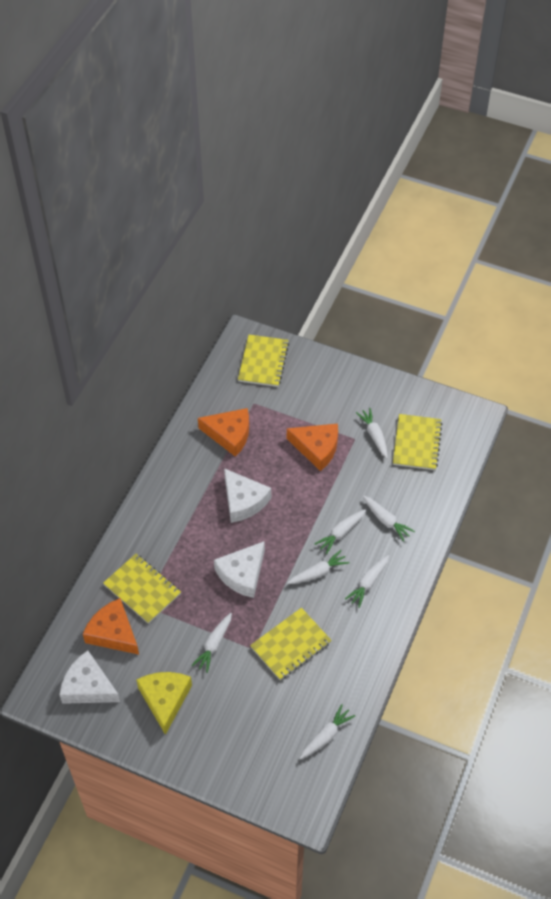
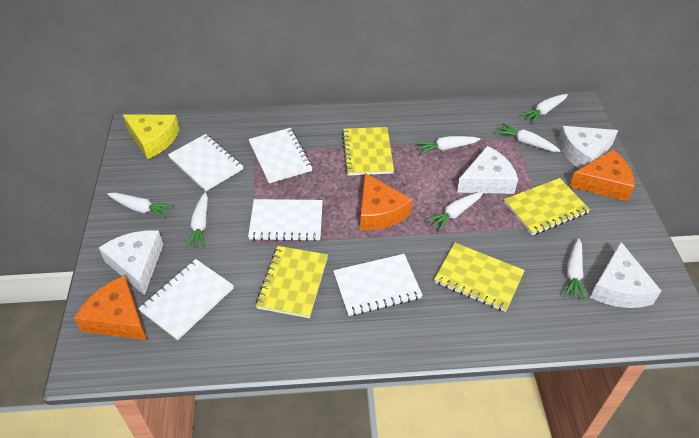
white cheese: 3 -> 4
white notebook: 0 -> 5

